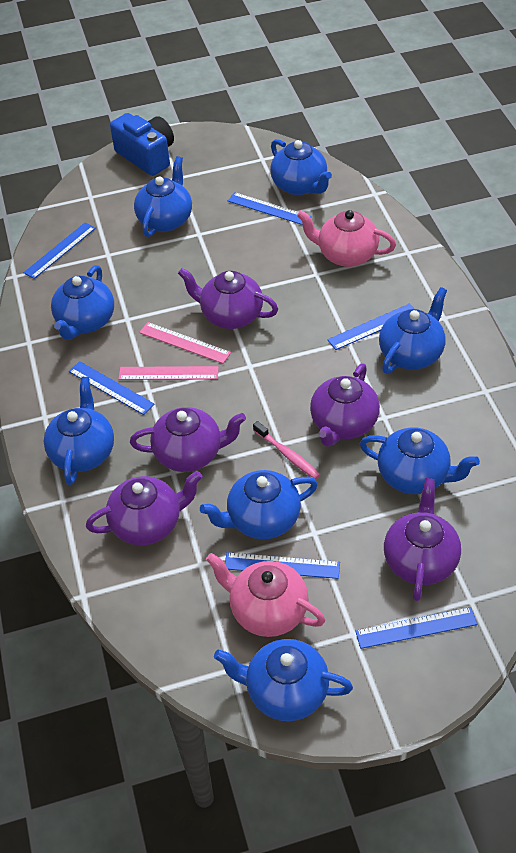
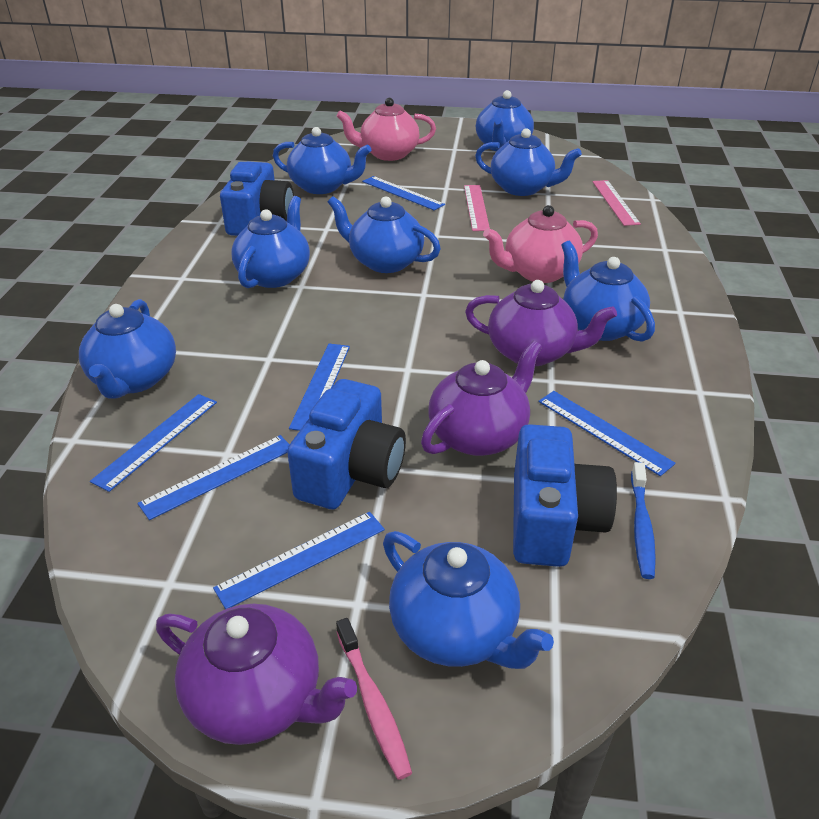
blue camera: 1 -> 3
blue toothbrush: 0 -> 1
purple teapot: 5 -> 3

